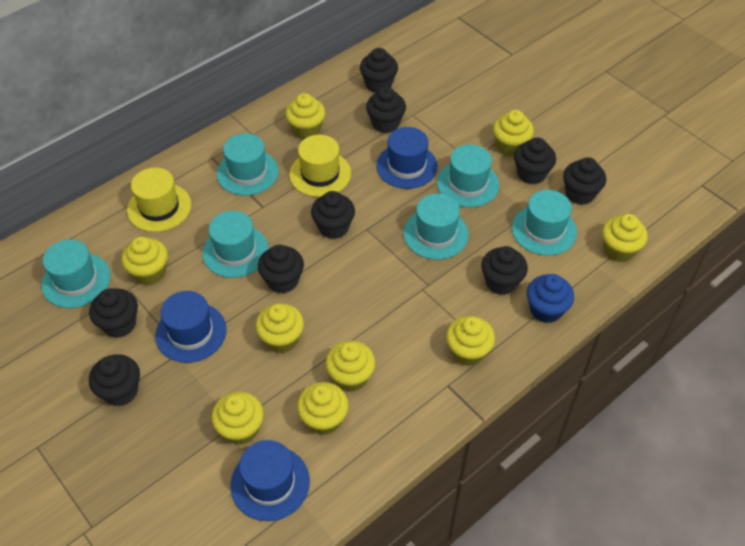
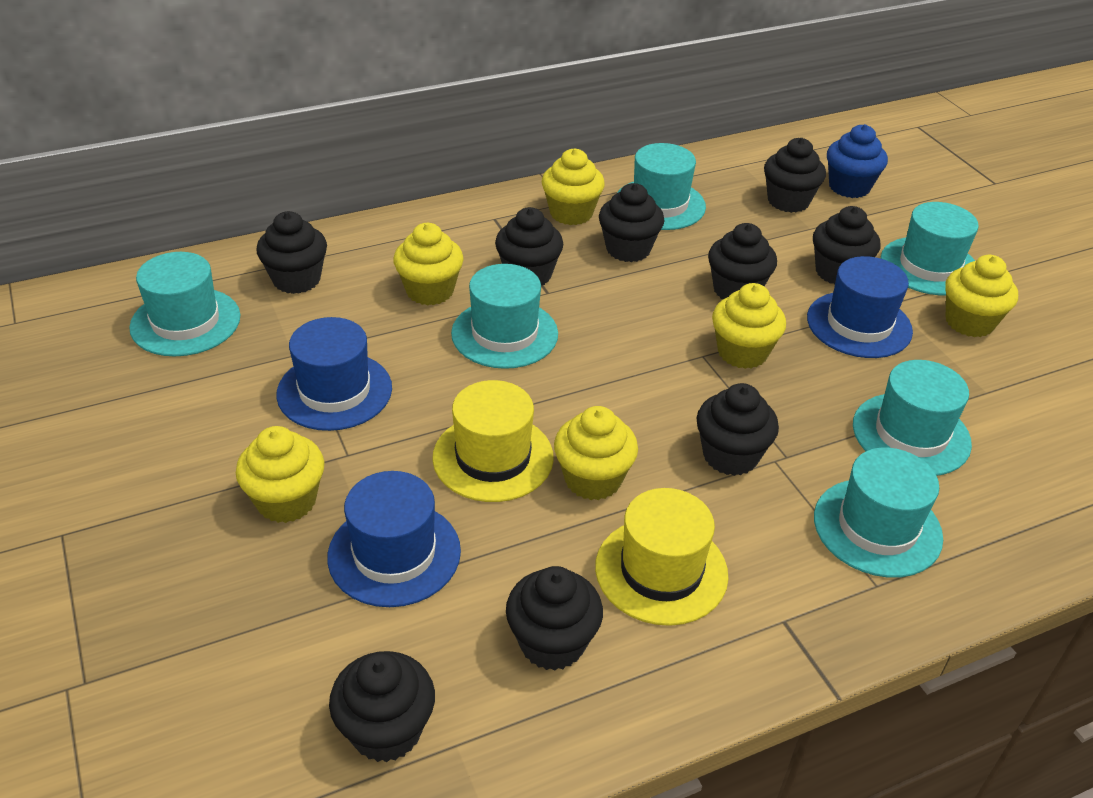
yellow cupcake: 9 -> 6

